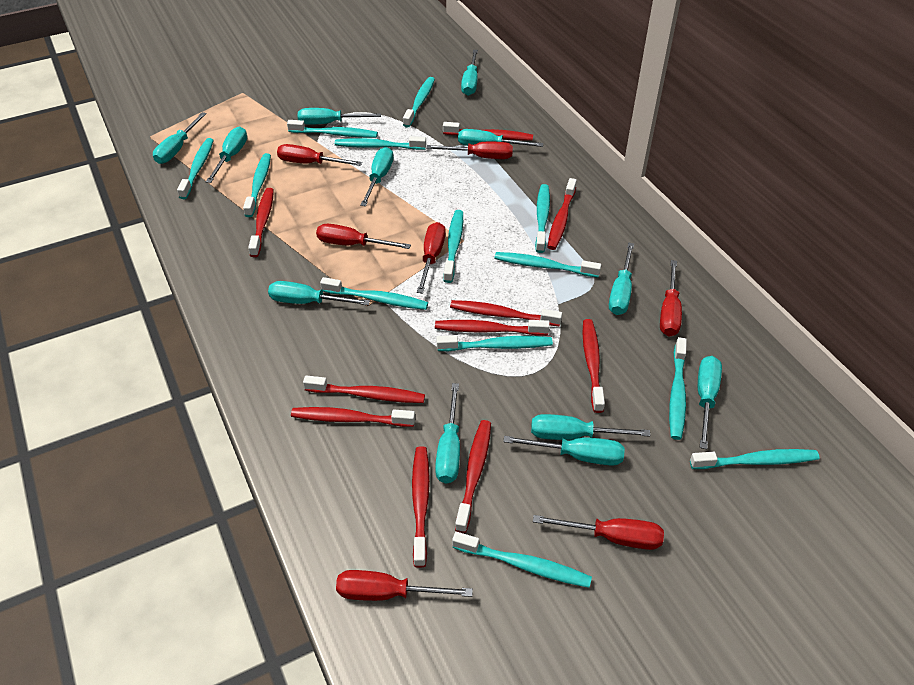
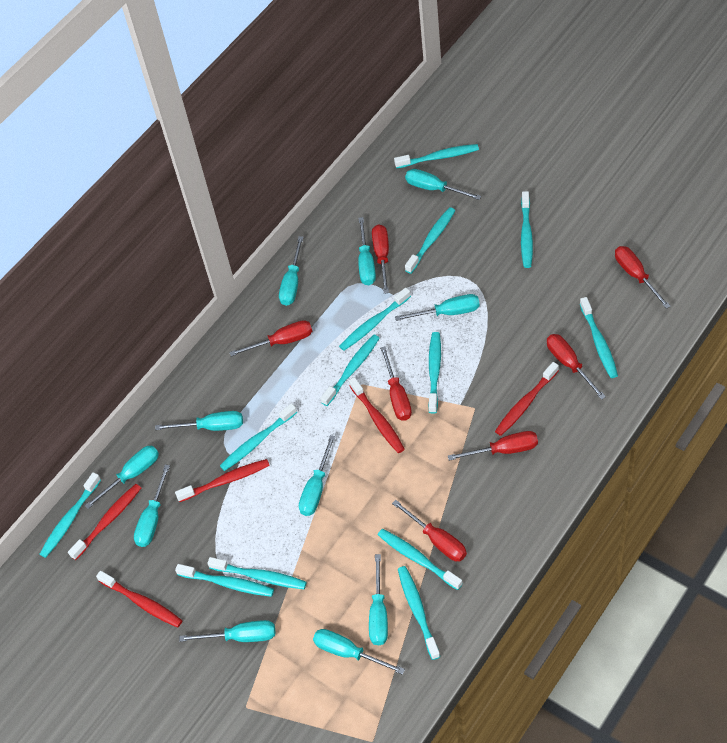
red toothbrush: 10 -> 5
turquoise screwdriver: 12 -> 11

